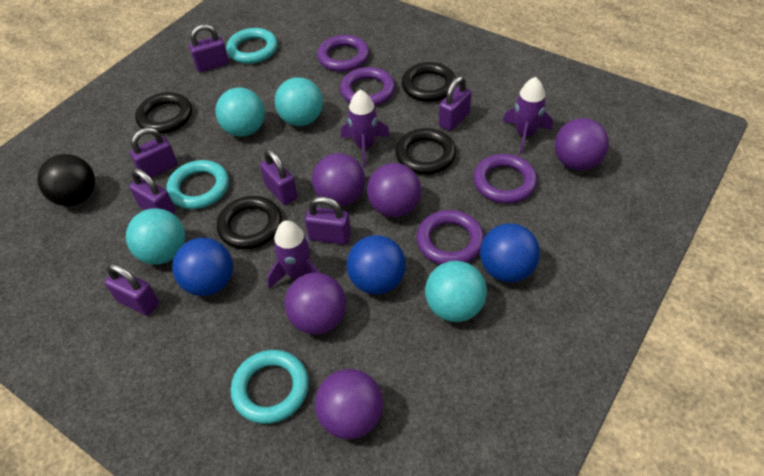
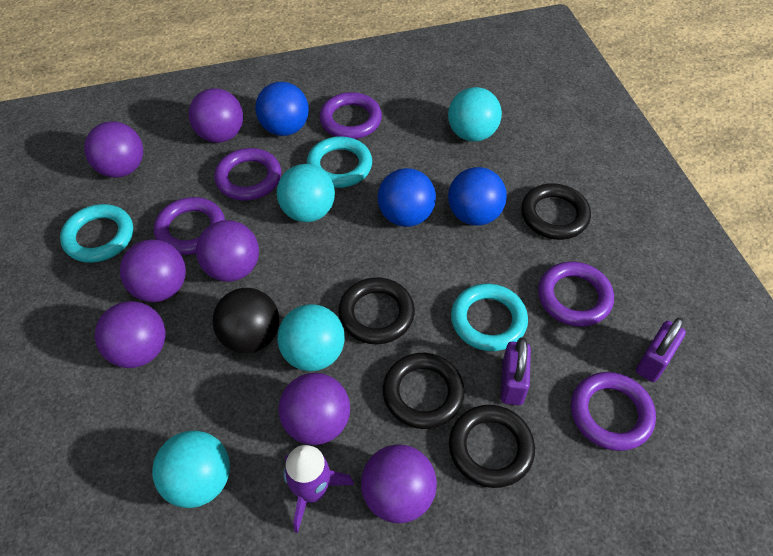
purple ball: 5 -> 7
purple padlock: 7 -> 2
purple ring: 4 -> 5
purple rocket: 3 -> 1

